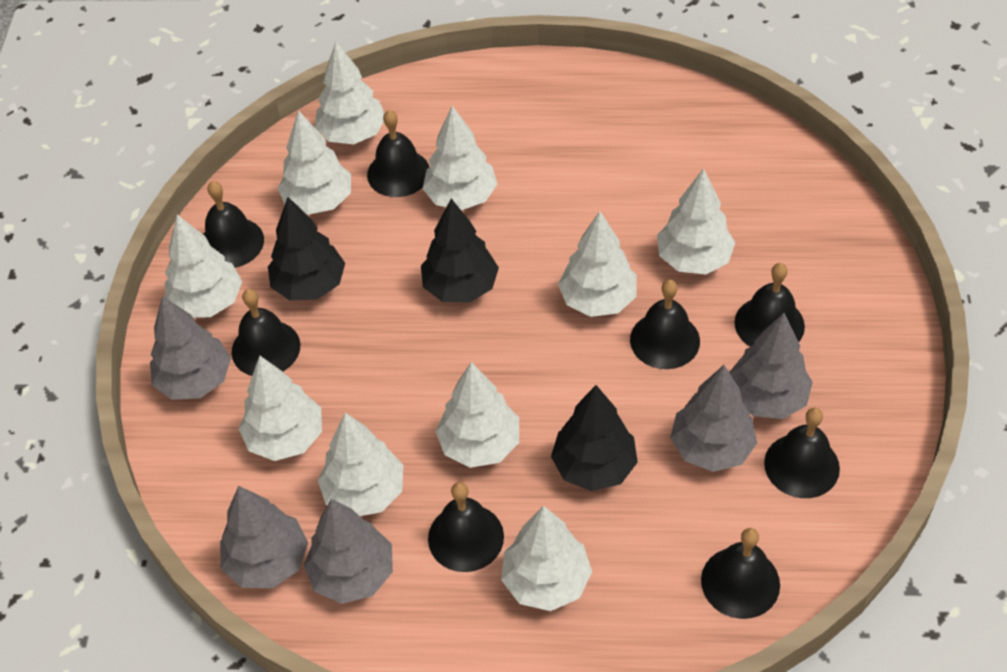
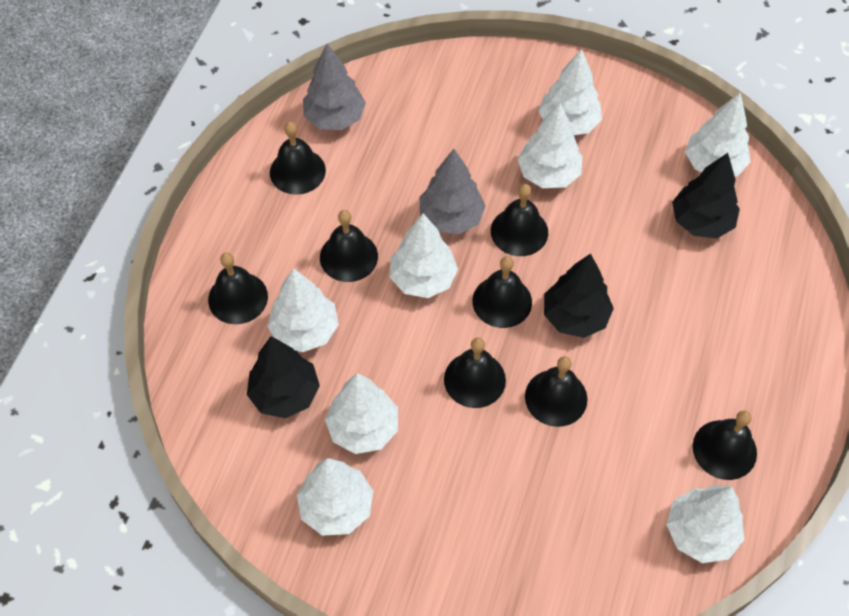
grey tree: 5 -> 2
white tree: 10 -> 8

